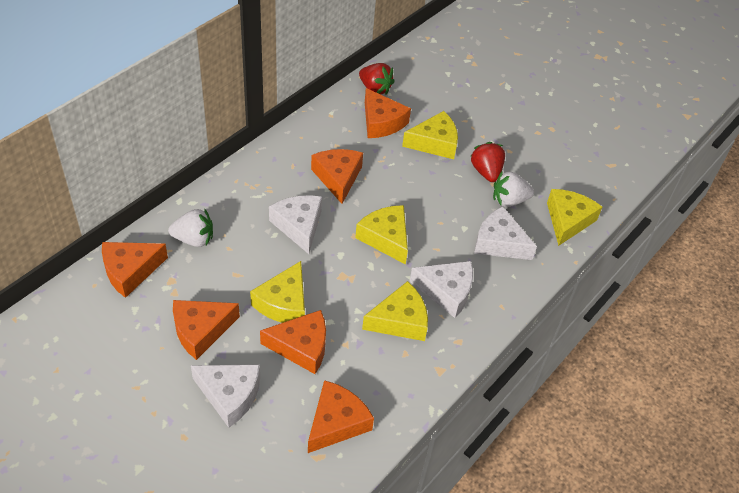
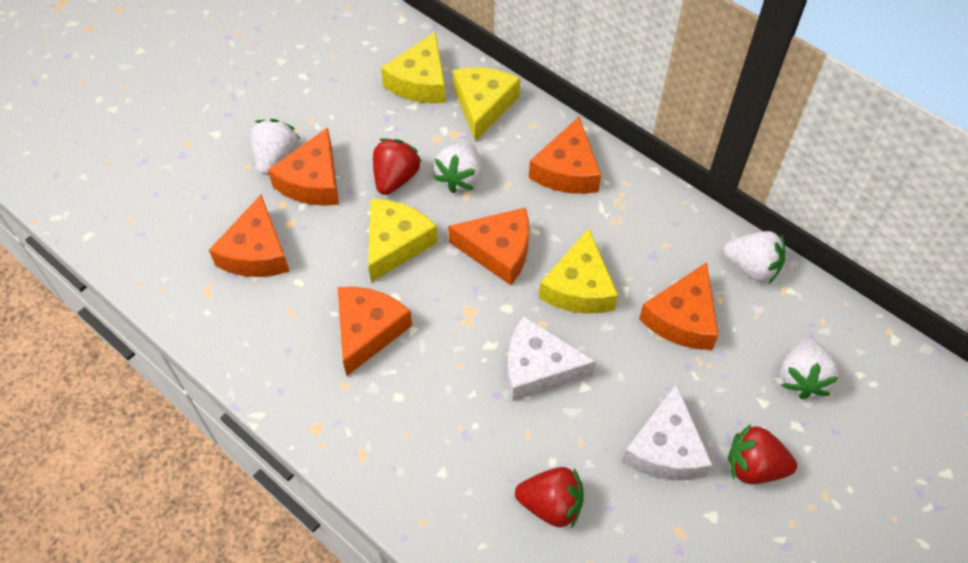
red strawberry: 2 -> 3
white cheese: 4 -> 2
white strawberry: 2 -> 4
yellow cheese: 5 -> 4

